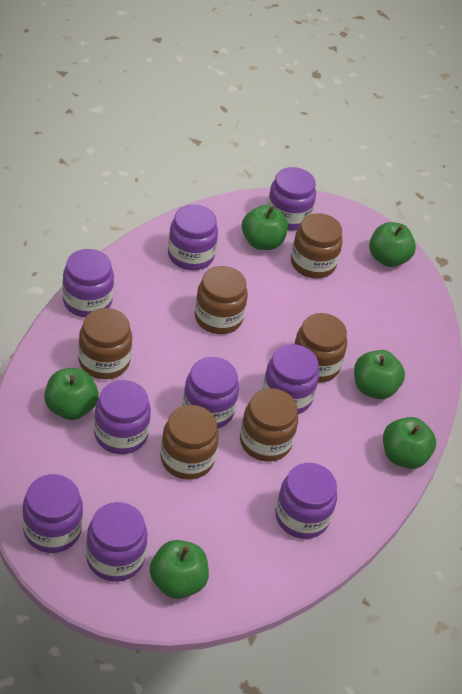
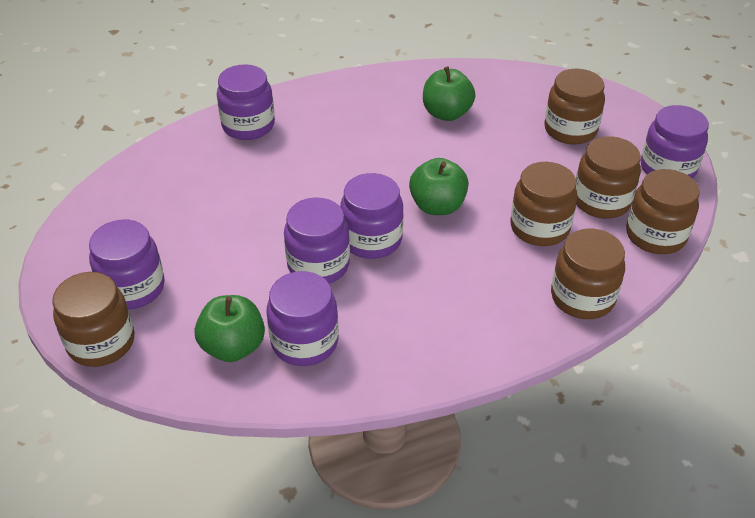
green apple: 6 -> 3
purple jar: 9 -> 6

